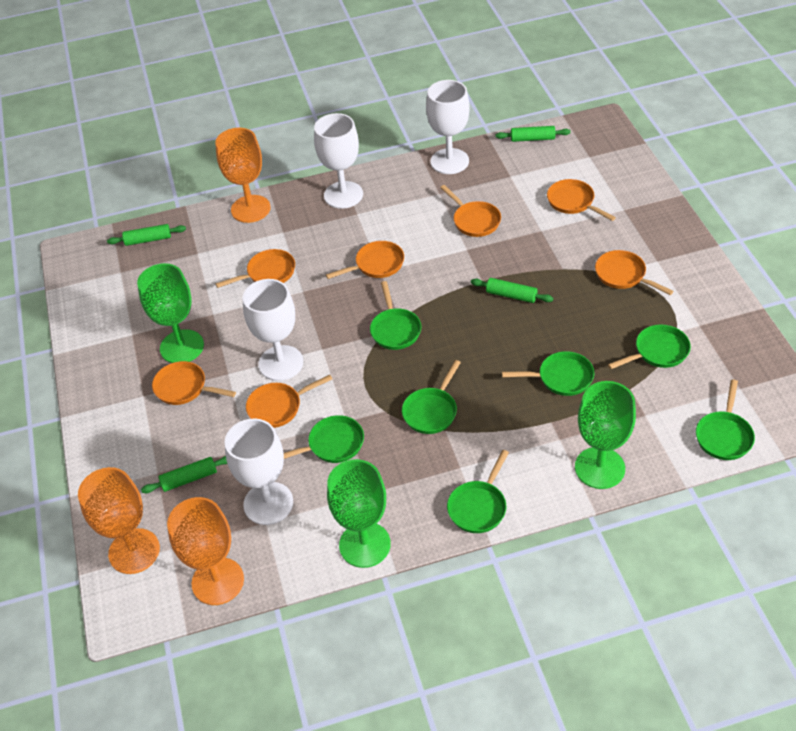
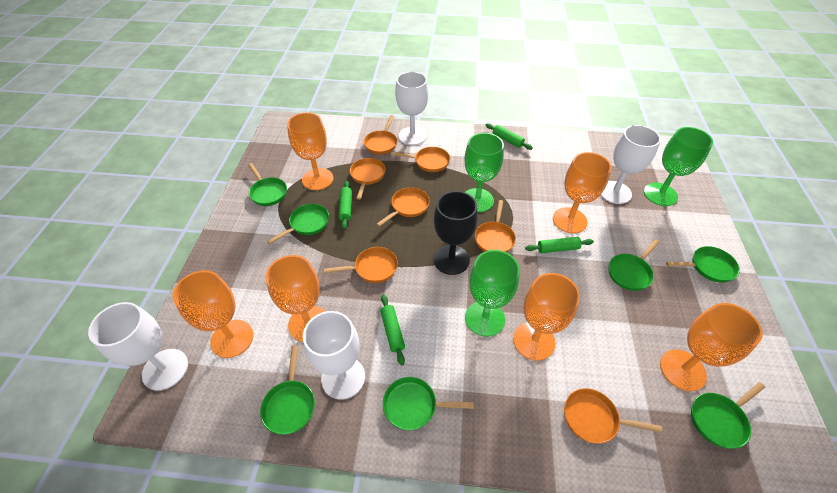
black goblet: 0 -> 1
orange goblet: 3 -> 6

